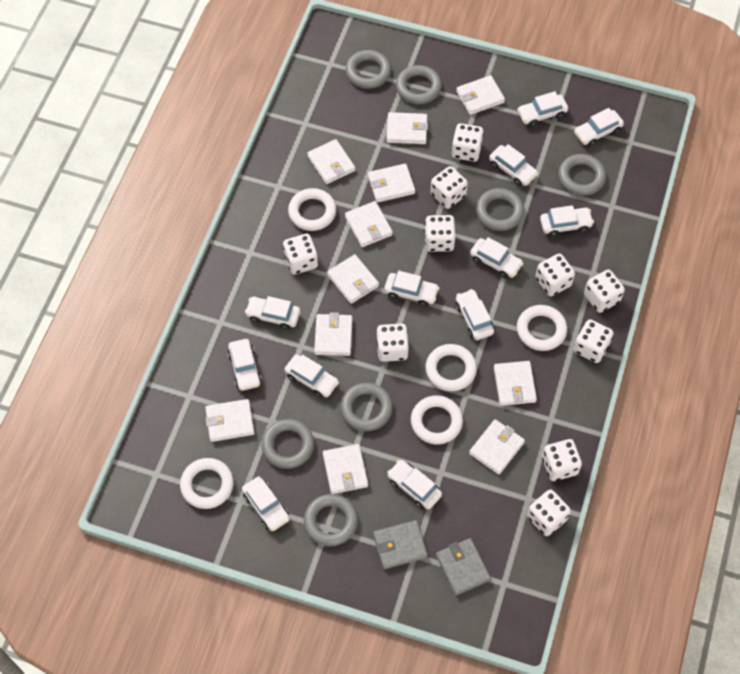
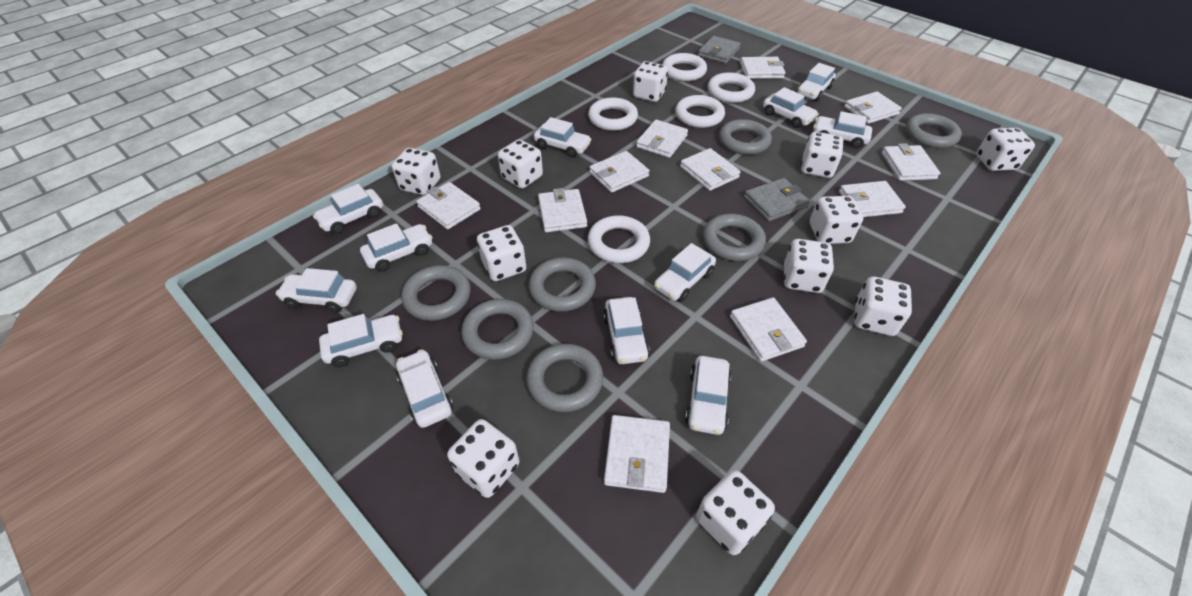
white dice: 10 -> 11

